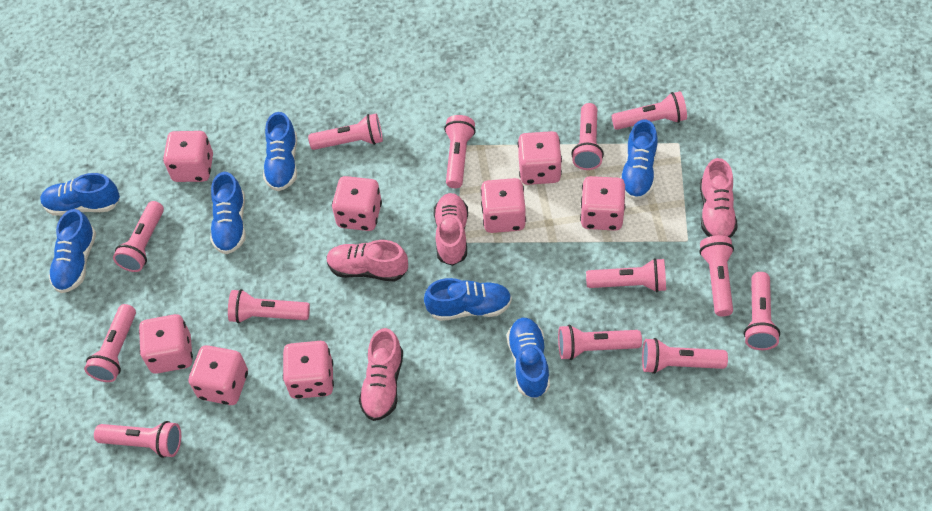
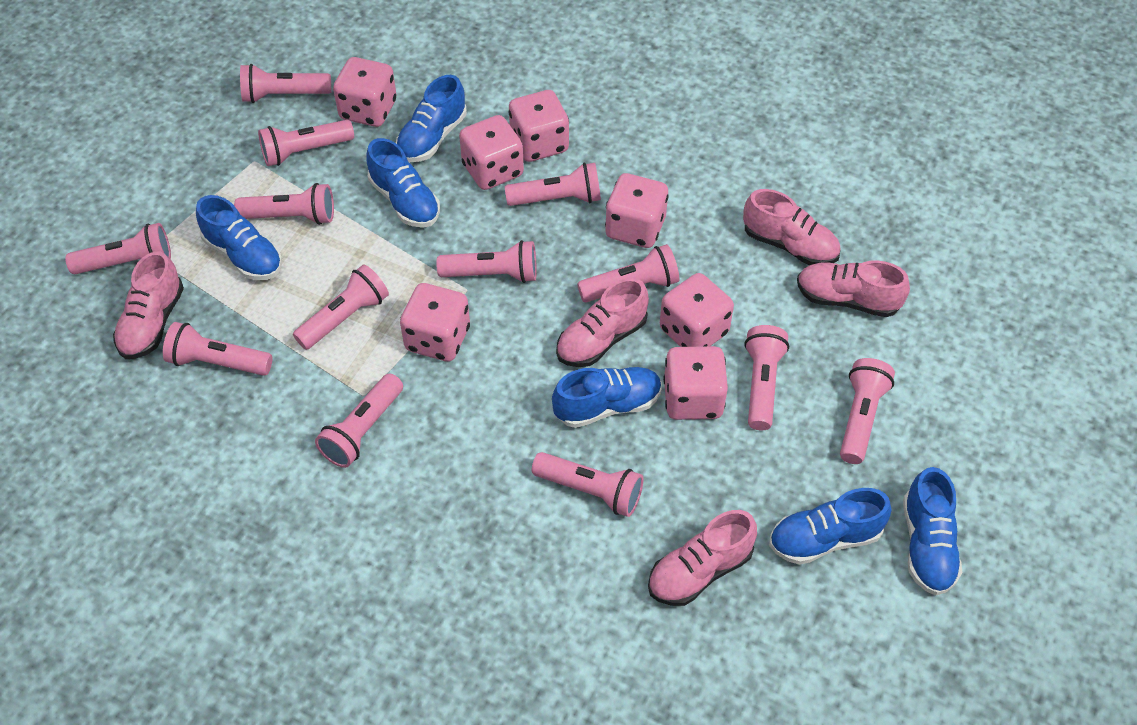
blue shoe: 7 -> 6
pink dice: 8 -> 7
pink shoe: 4 -> 5

